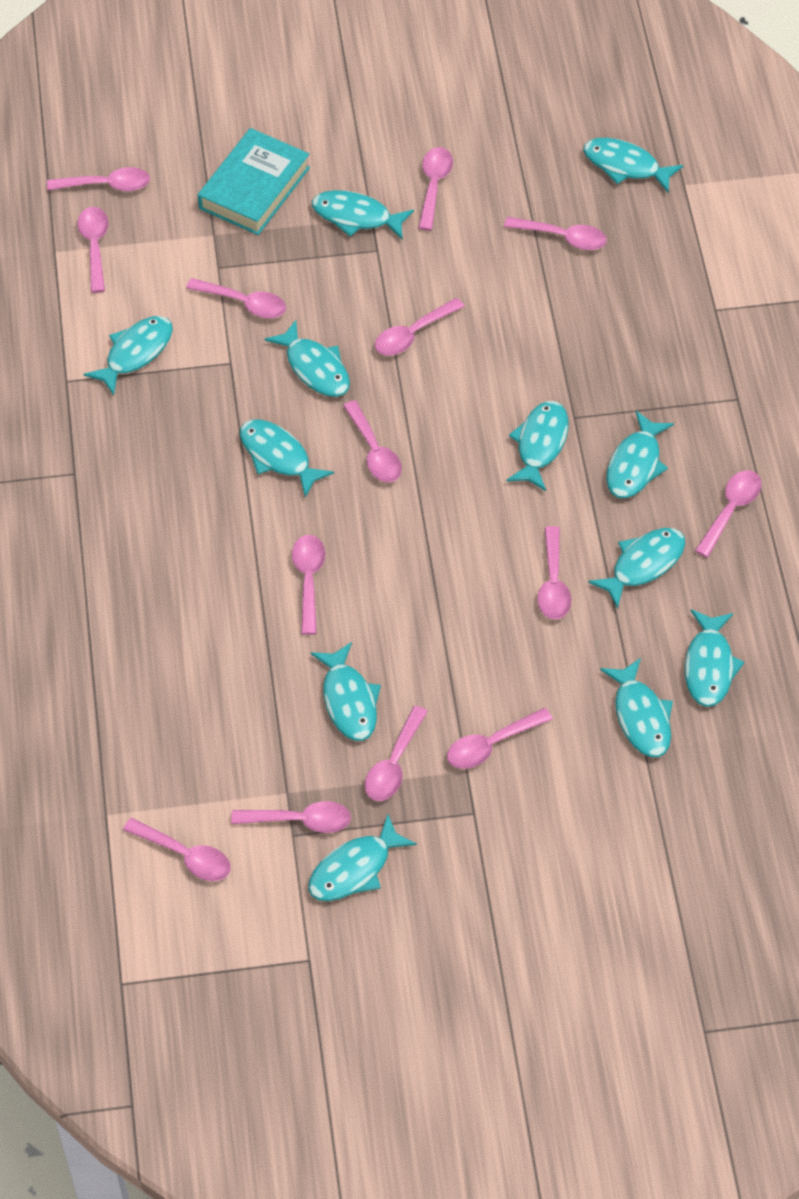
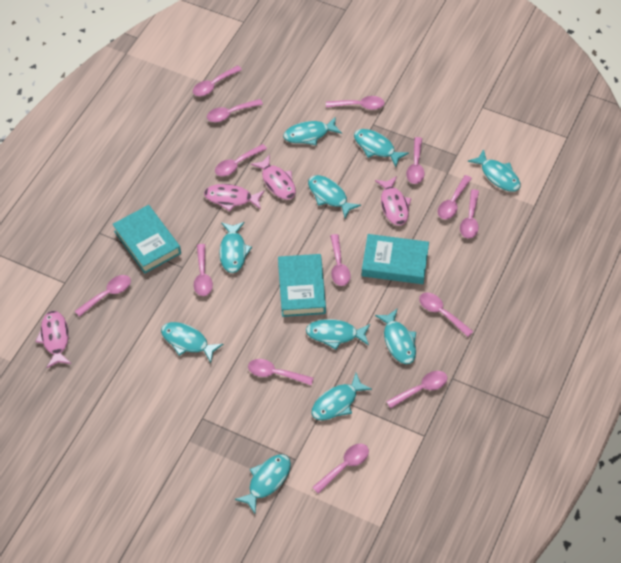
pink fish: 0 -> 4
turquoise book: 1 -> 3
turquoise fish: 12 -> 10

